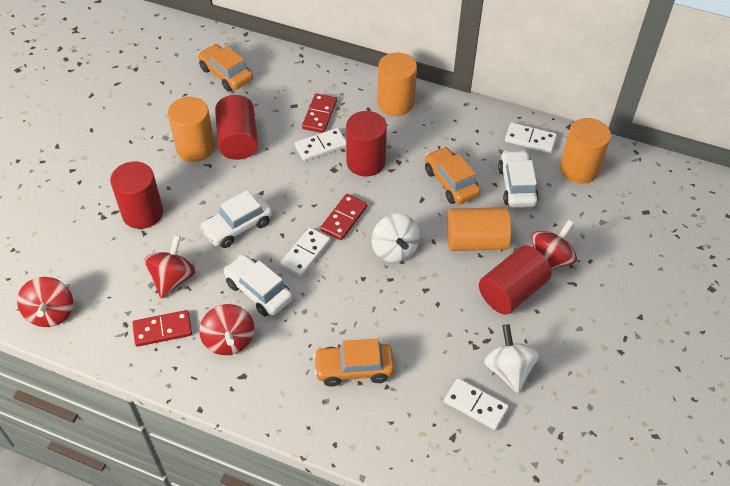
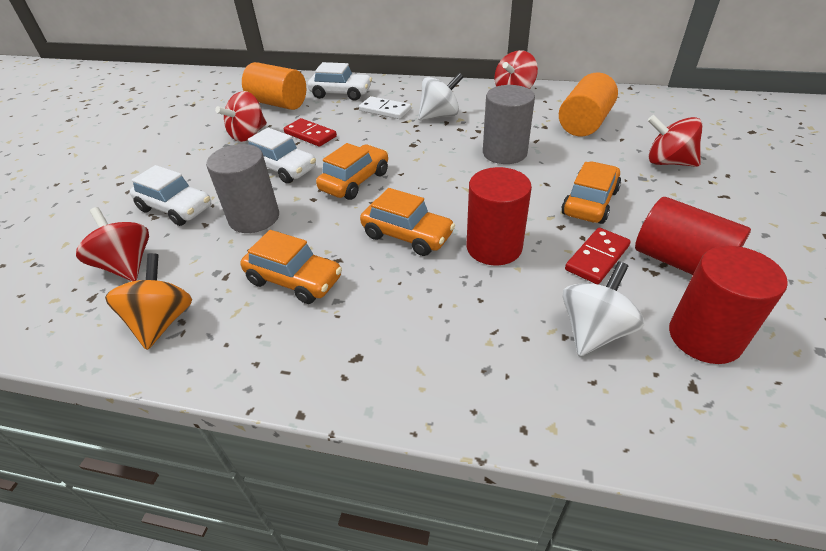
grey cylinder: 0 -> 2
orange car: 3 -> 4
orange cylinder: 4 -> 2
orange spinning top: 0 -> 1
red cylinder: 4 -> 3
red domino: 3 -> 2
white domino: 4 -> 1

